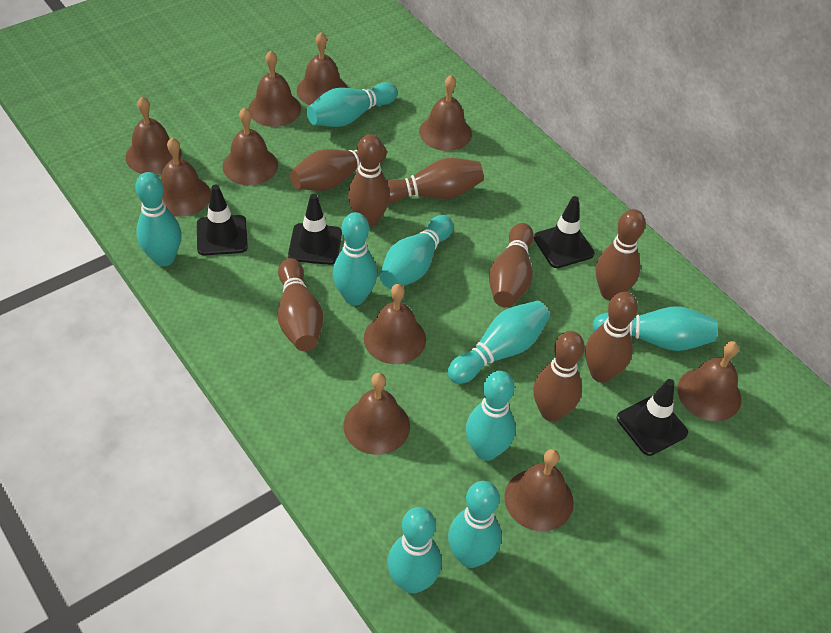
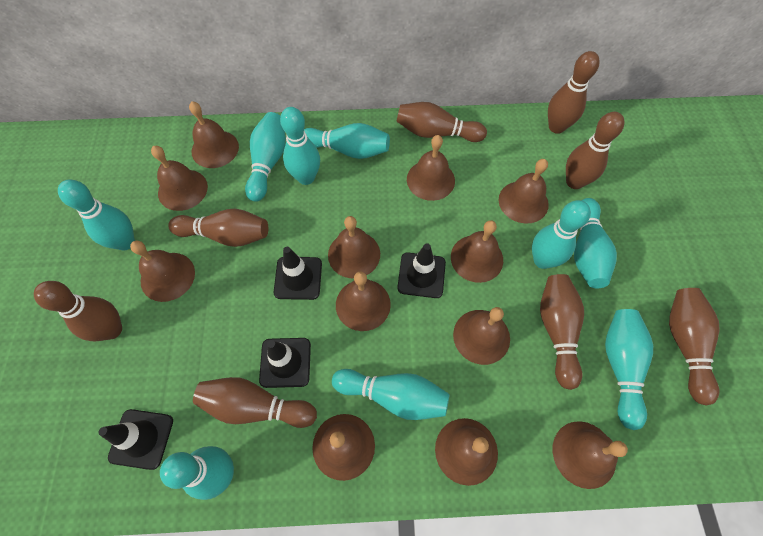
brown bell: 10 -> 12

